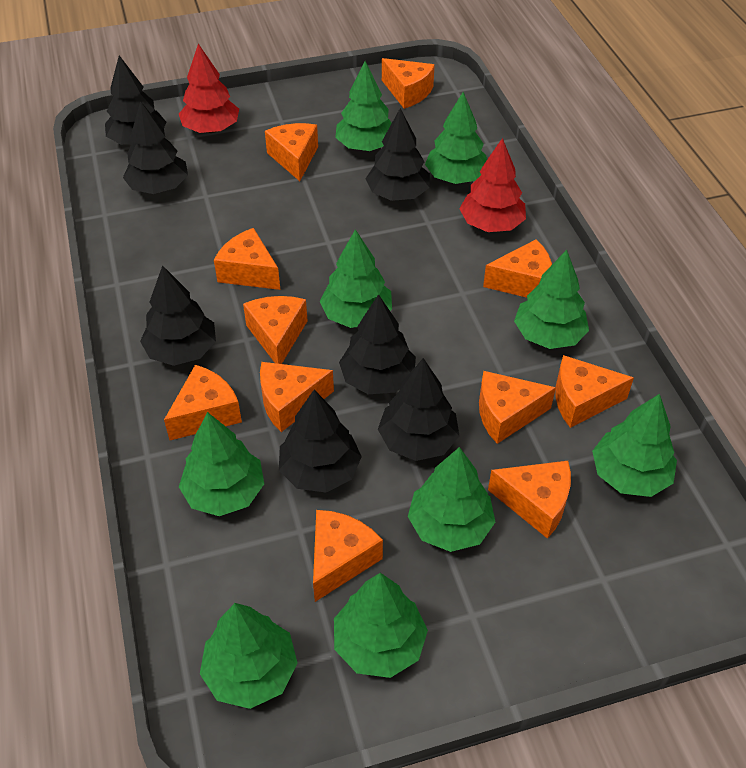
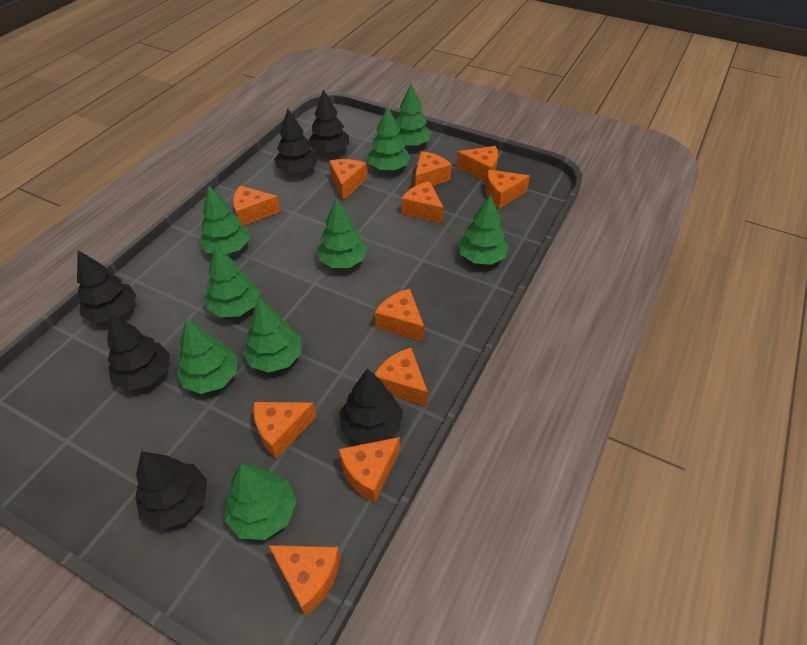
black tree: 7 -> 6
red tree: 2 -> 0

